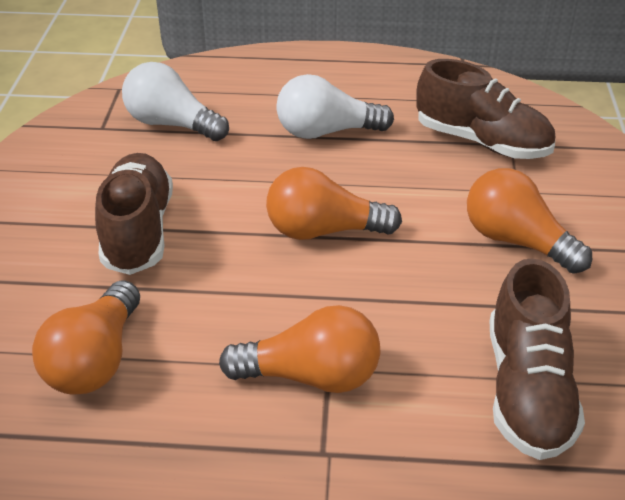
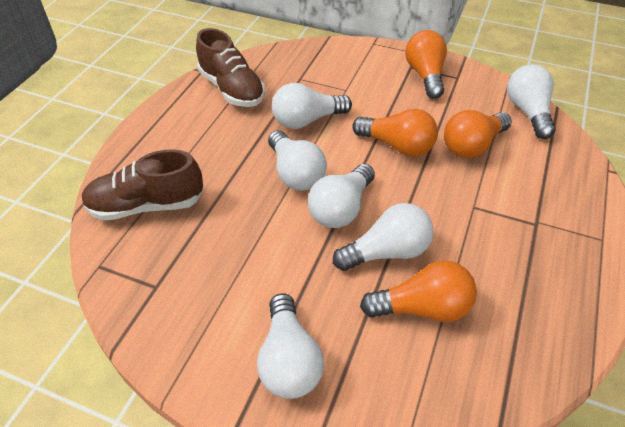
brown shoe: 3 -> 2
white light bulb: 2 -> 6

